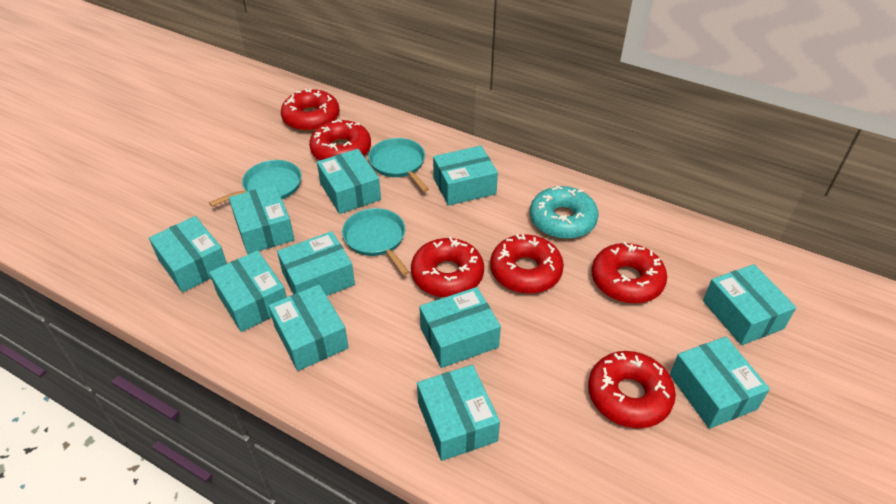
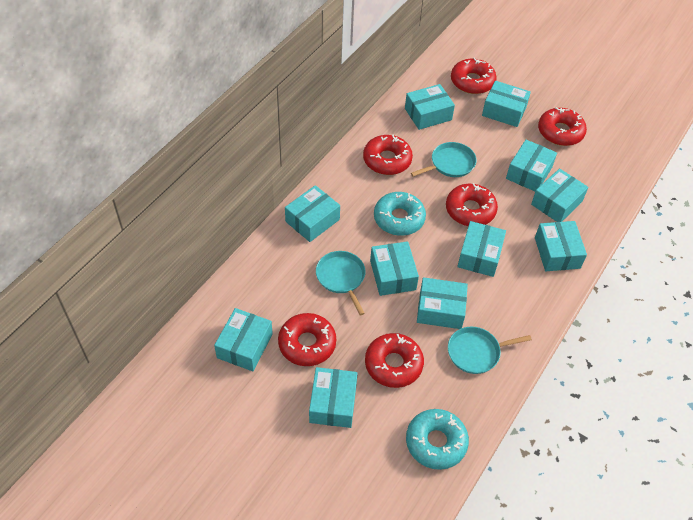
turquoise donut: 1 -> 2

